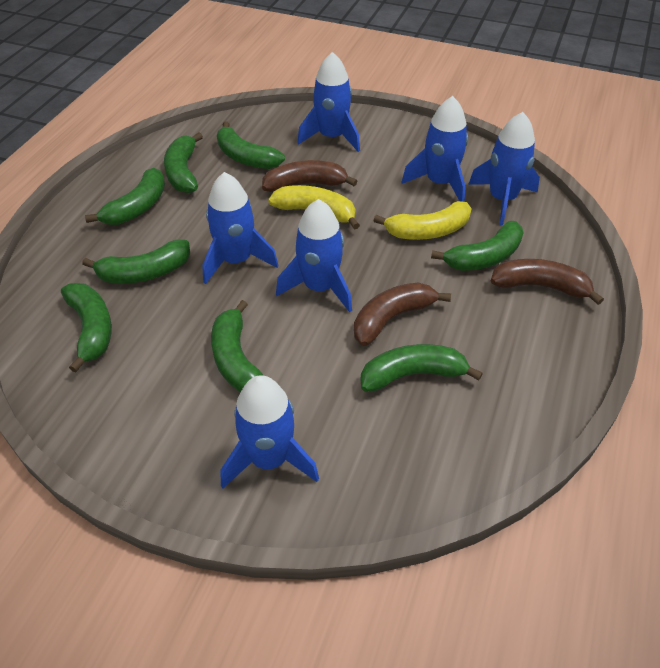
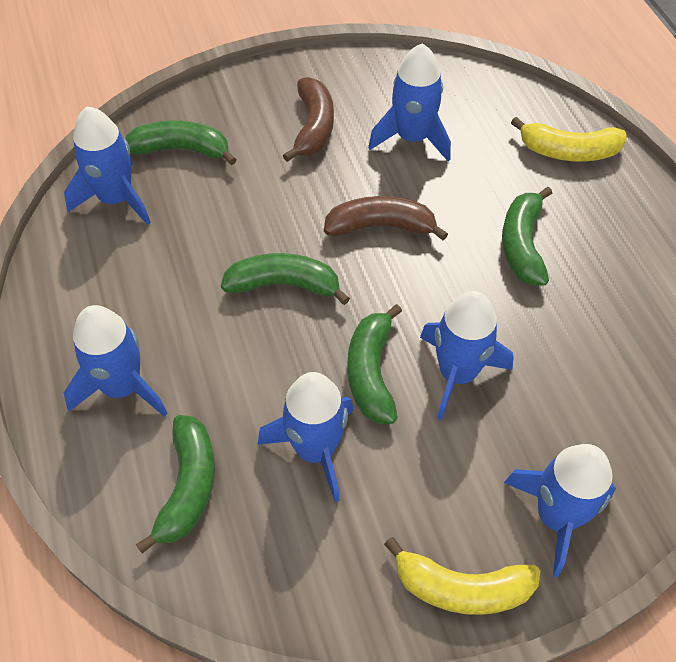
brown banana: 3 -> 2
green banana: 8 -> 5

